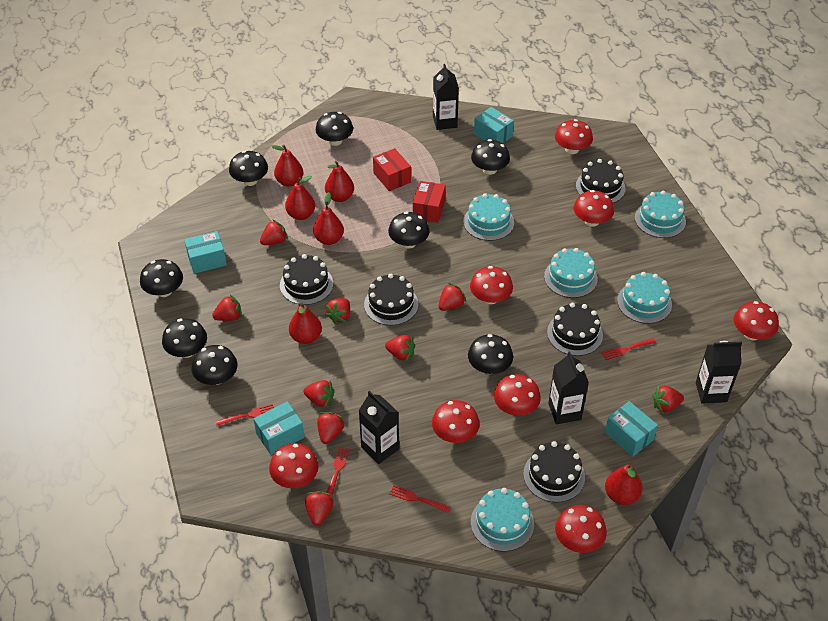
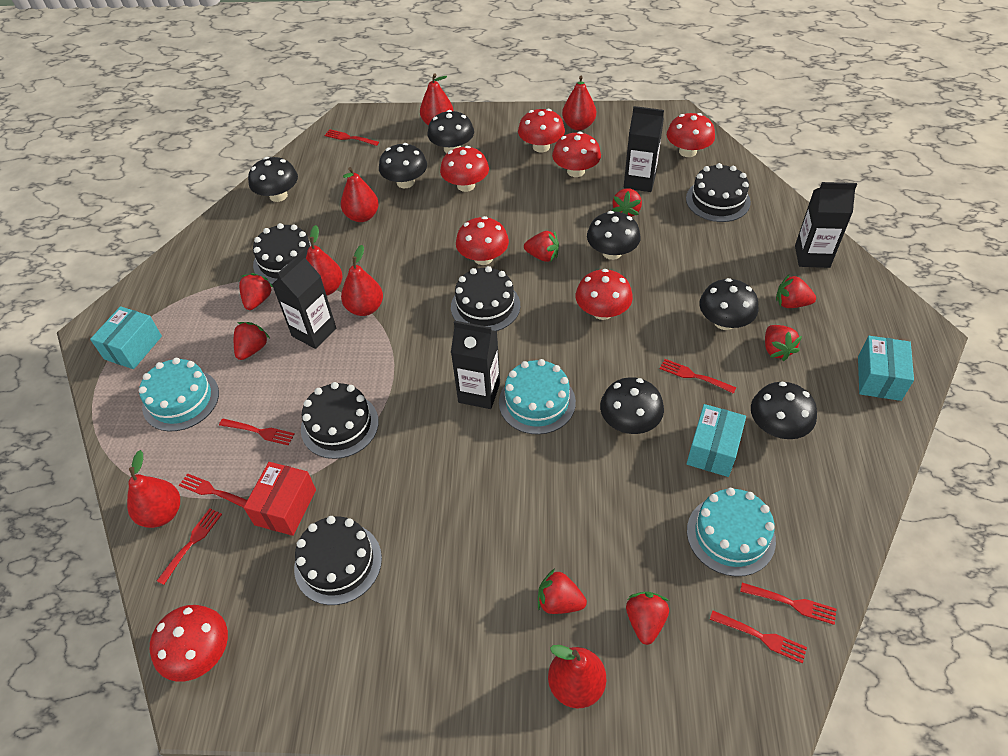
black mushroom: 8 -> 7
red box: 2 -> 1
red fork: 4 -> 7
red mushroom: 8 -> 7
red pear: 6 -> 7
red strawberry: 9 -> 8
turquoise box: 4 -> 3
turquoise cake: 5 -> 3

